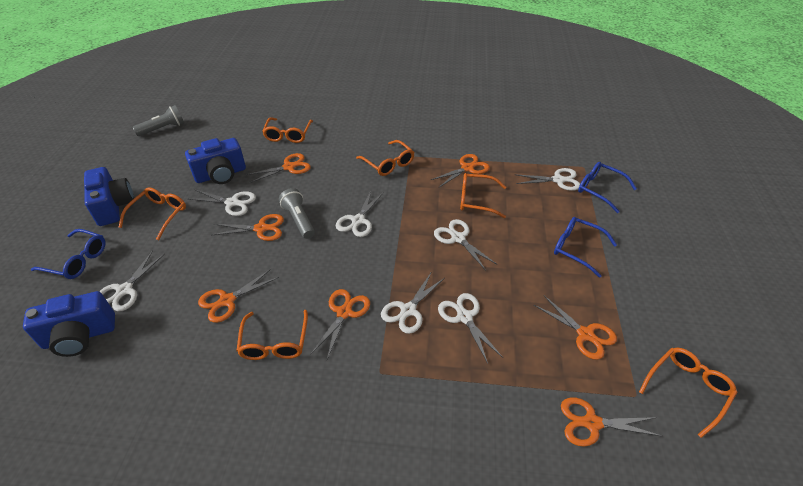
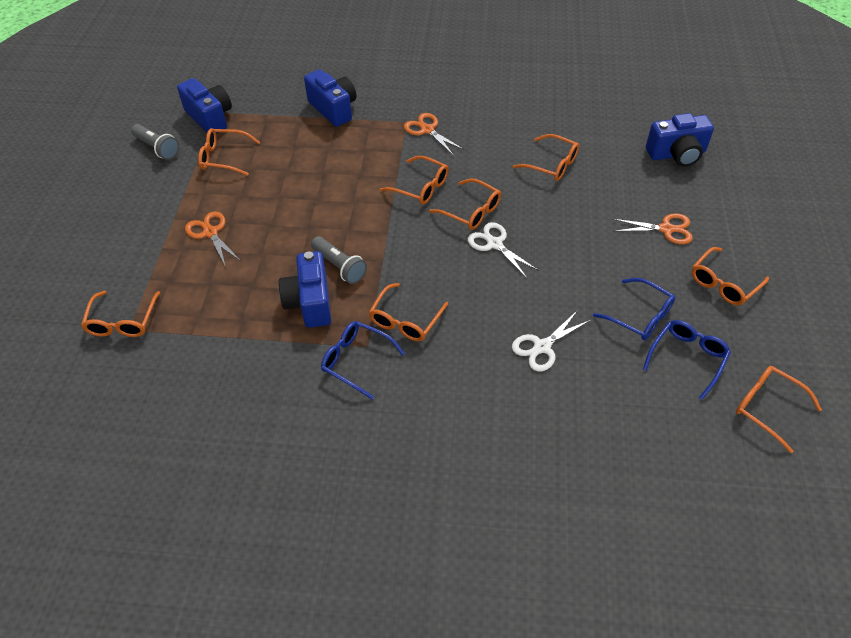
blue camera: 3 -> 4
orange glasses: 6 -> 8
orange scissors: 7 -> 3
white scissors: 7 -> 2

